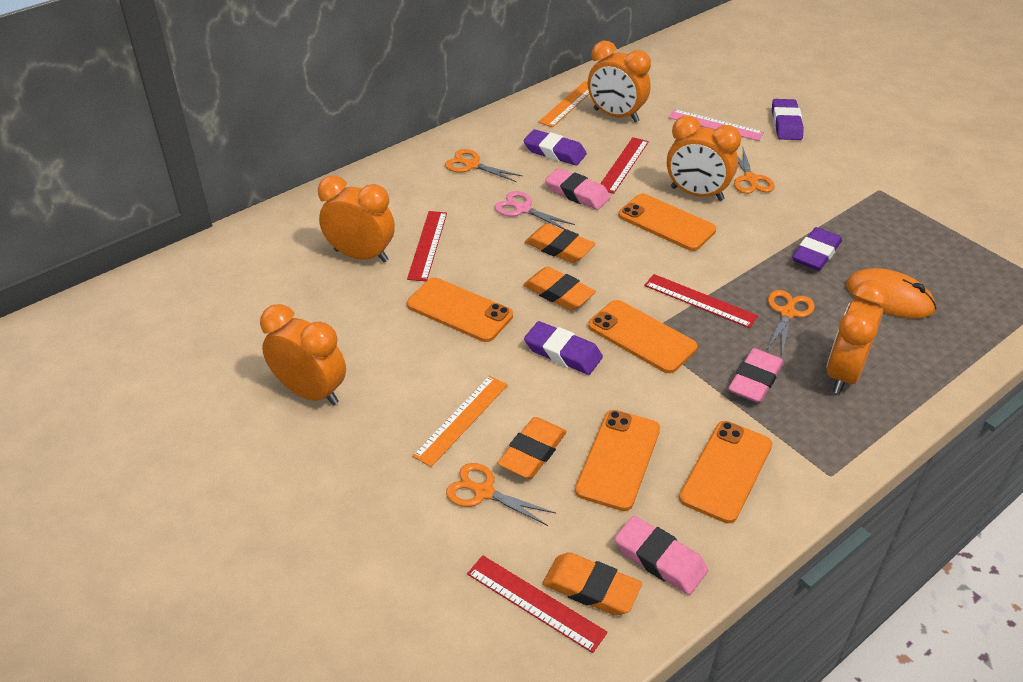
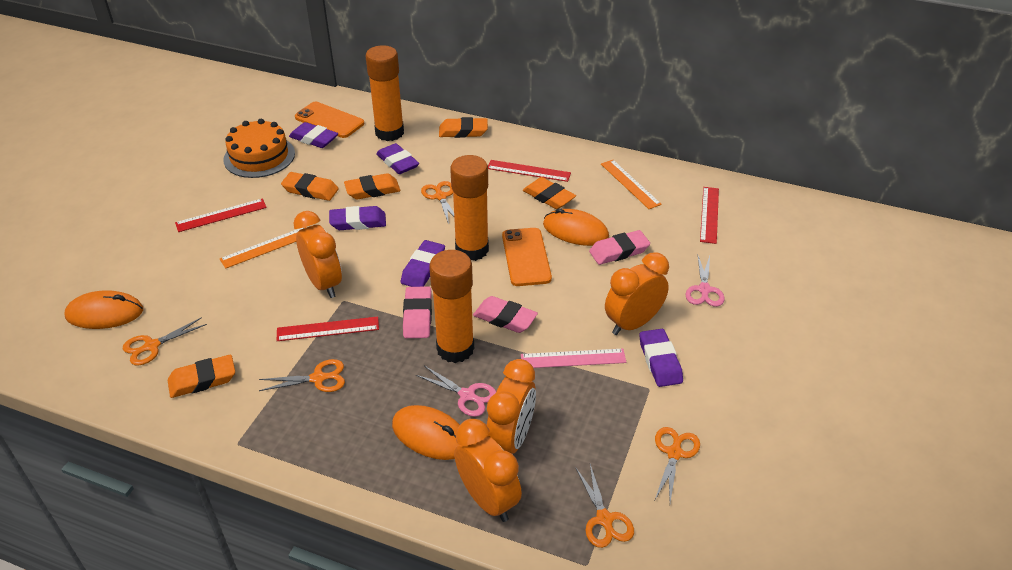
orange cake: 0 -> 1
orange clock: 5 -> 4
orange eraser: 4 -> 5
orange glue stick: 0 -> 3
orange mouse: 1 -> 3
orange phone: 5 -> 2
orange scissors: 4 -> 5
pink scissors: 1 -> 2
purple eraser: 4 -> 5

